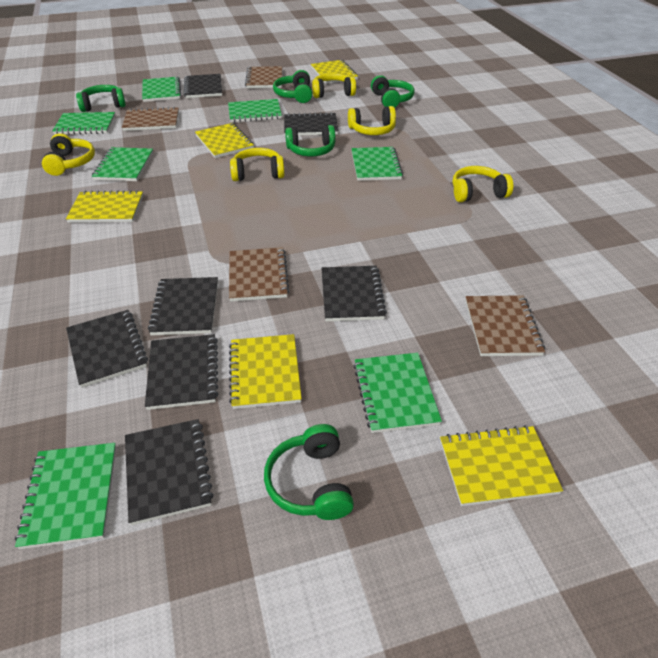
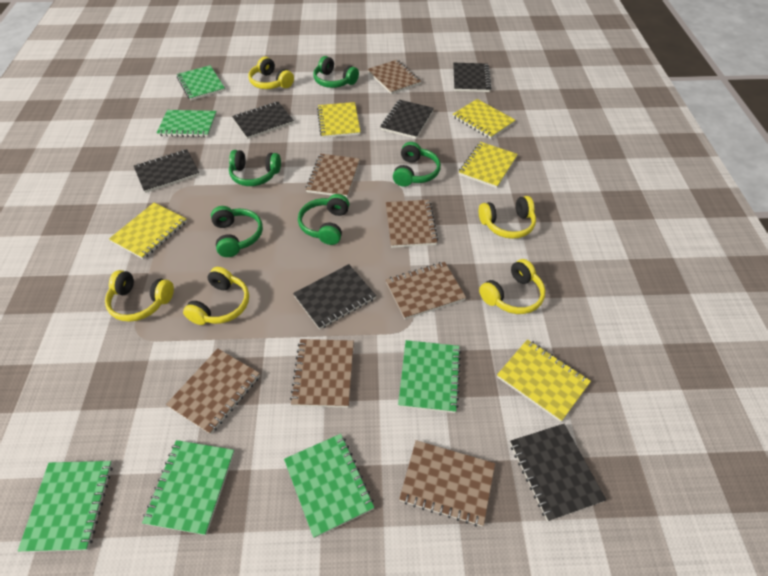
black notebook: 7 -> 6
brown notebook: 4 -> 7
green notebook: 7 -> 6

